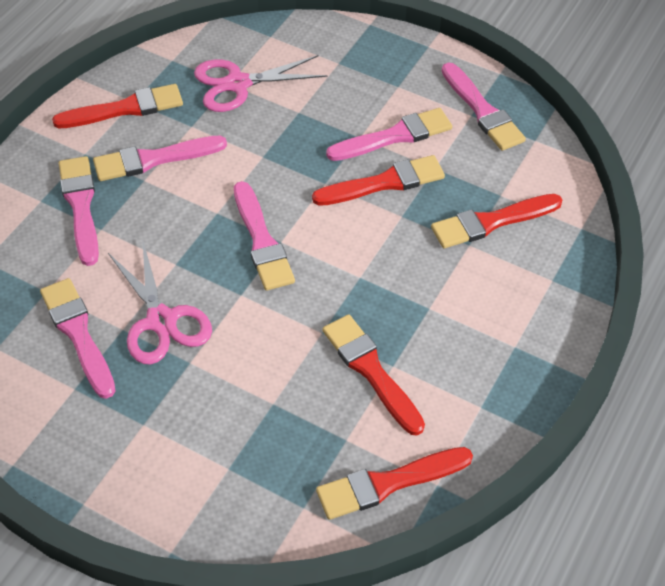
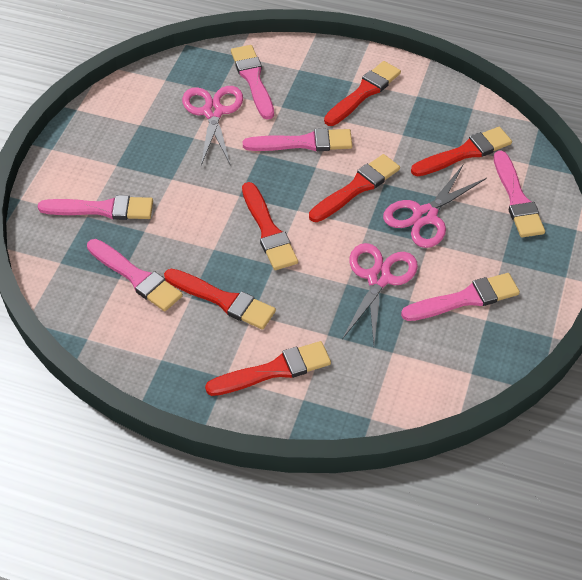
pink scissors: 2 -> 3
red brush: 5 -> 6

